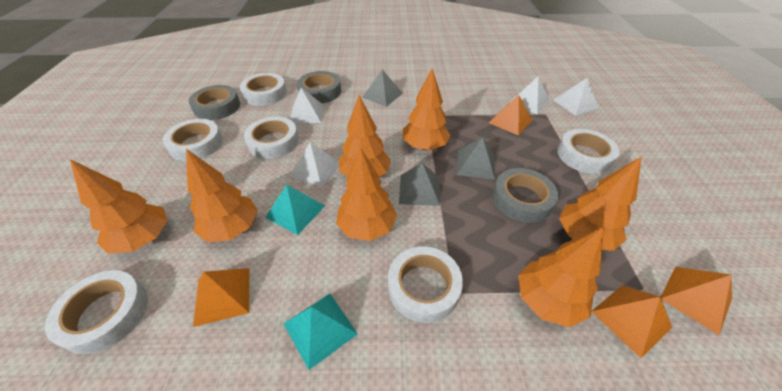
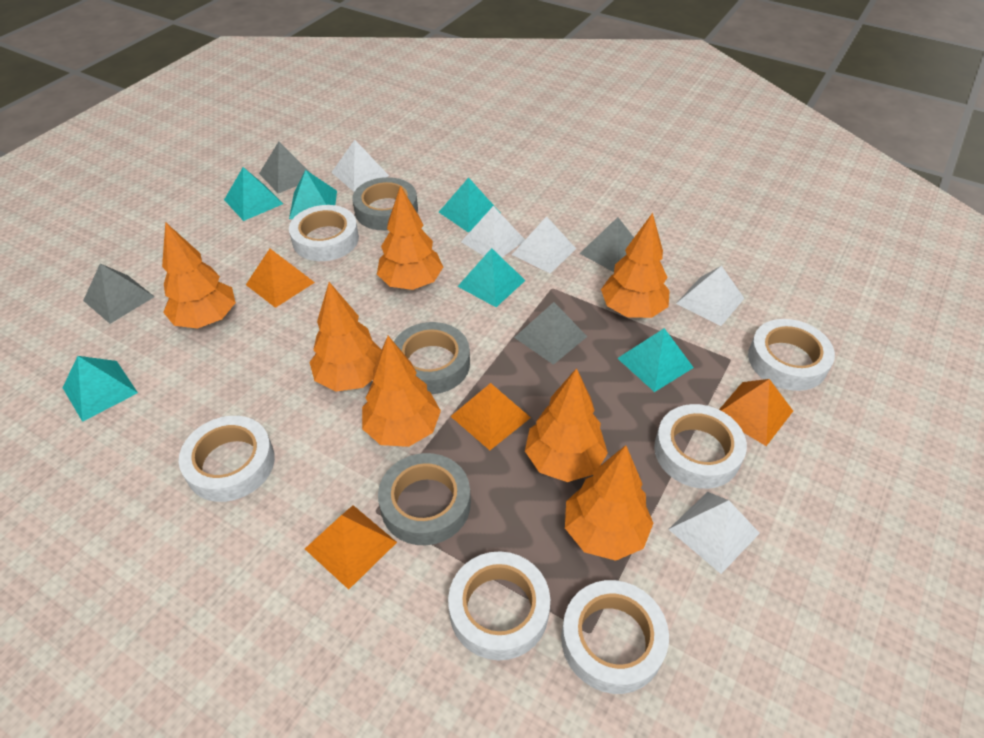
grey pyramid: 3 -> 4
turquoise pyramid: 2 -> 6
white pyramid: 4 -> 5

